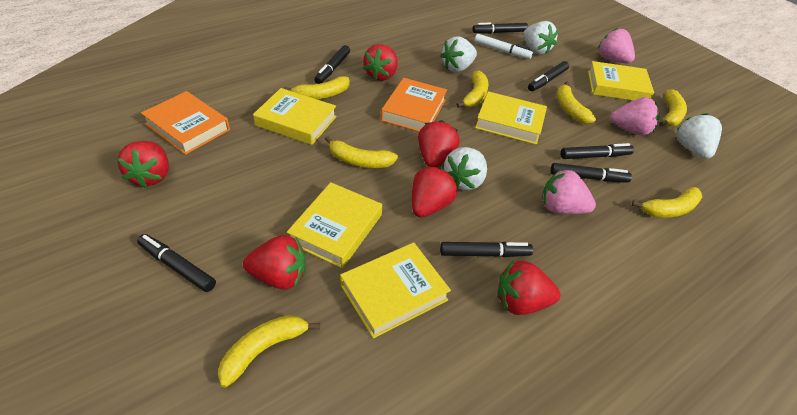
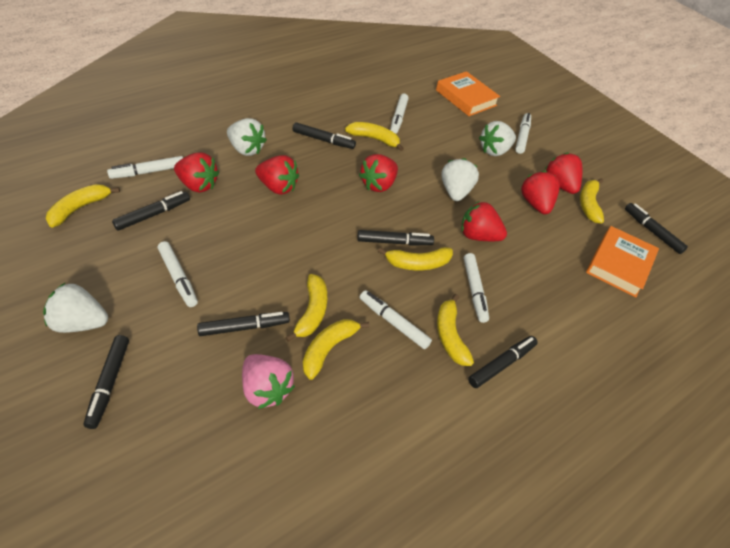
pink strawberry: 3 -> 1
white marker: 1 -> 6
yellow book: 5 -> 0

